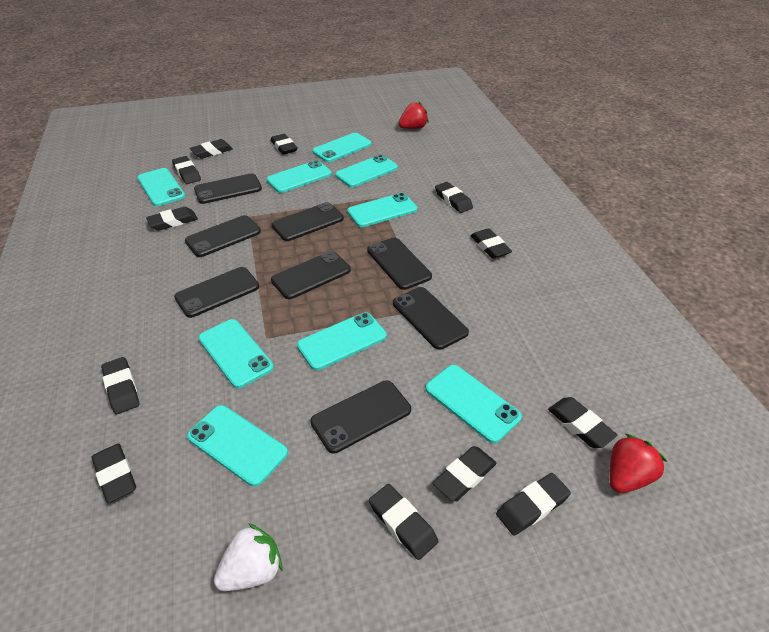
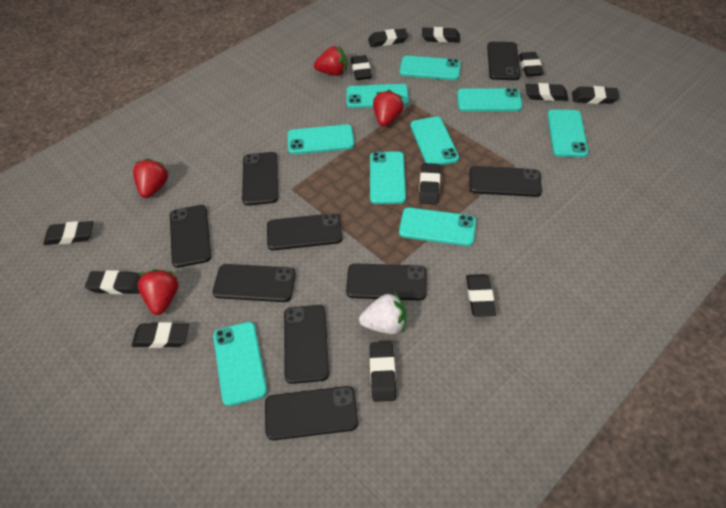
black phone: 8 -> 9
red strawberry: 2 -> 4

